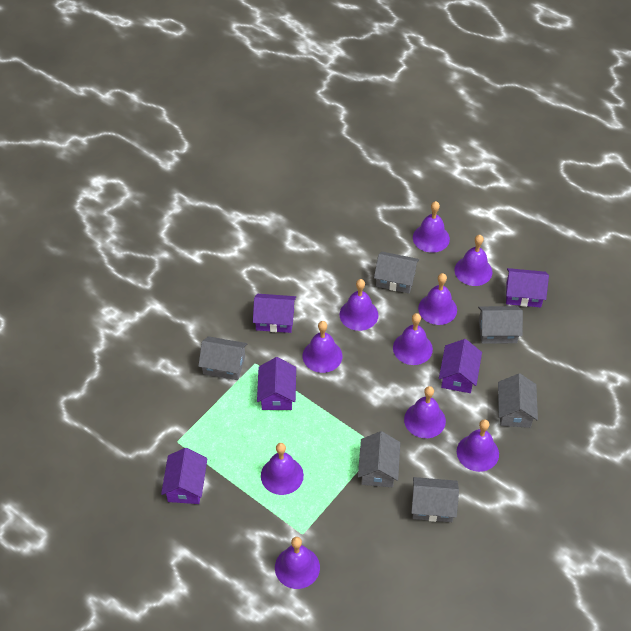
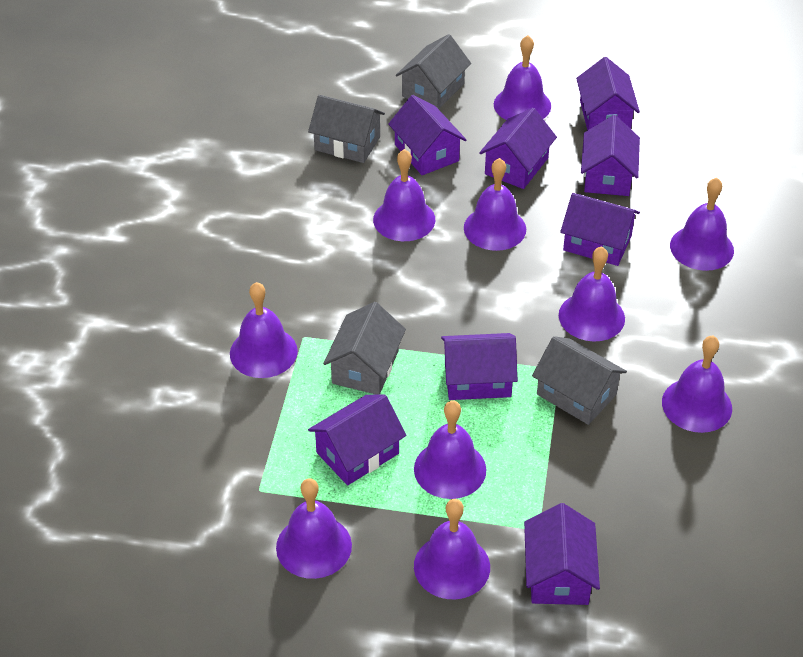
grey house: 6 -> 4
purple house: 5 -> 8

